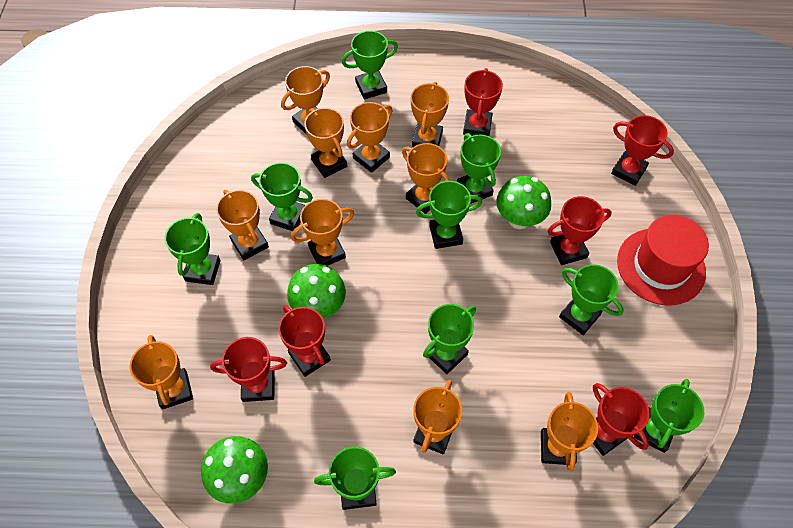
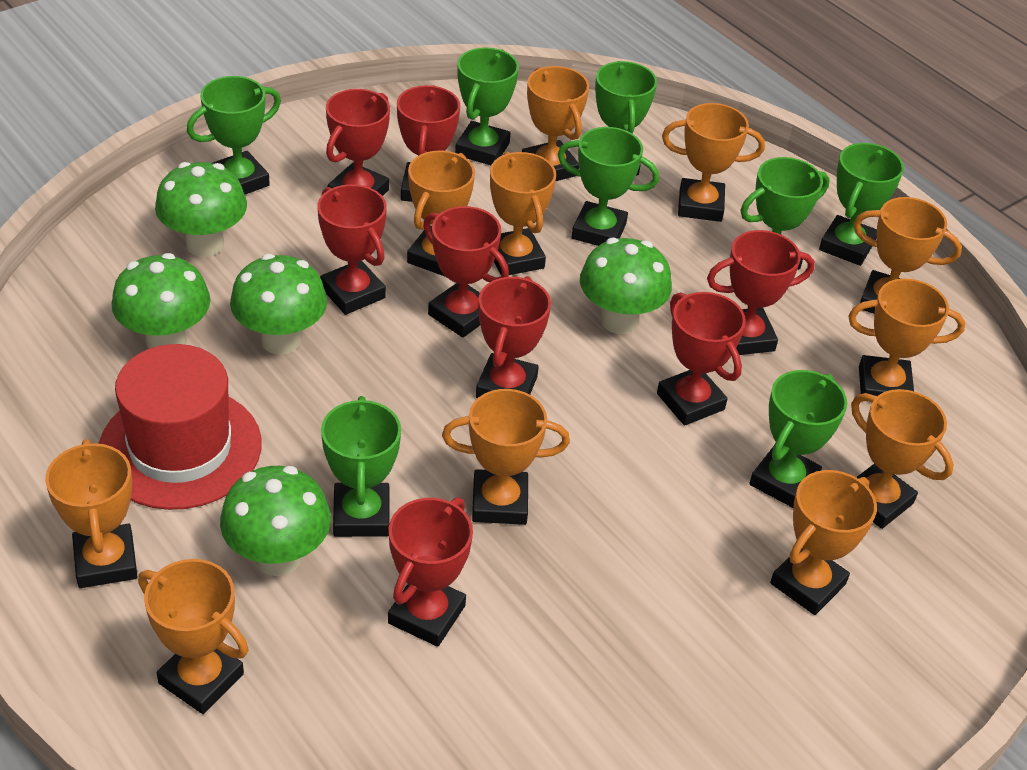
green mushroom: 3 -> 5
green trophy: 9 -> 8
orange trophy: 10 -> 11
red trophy: 6 -> 8

